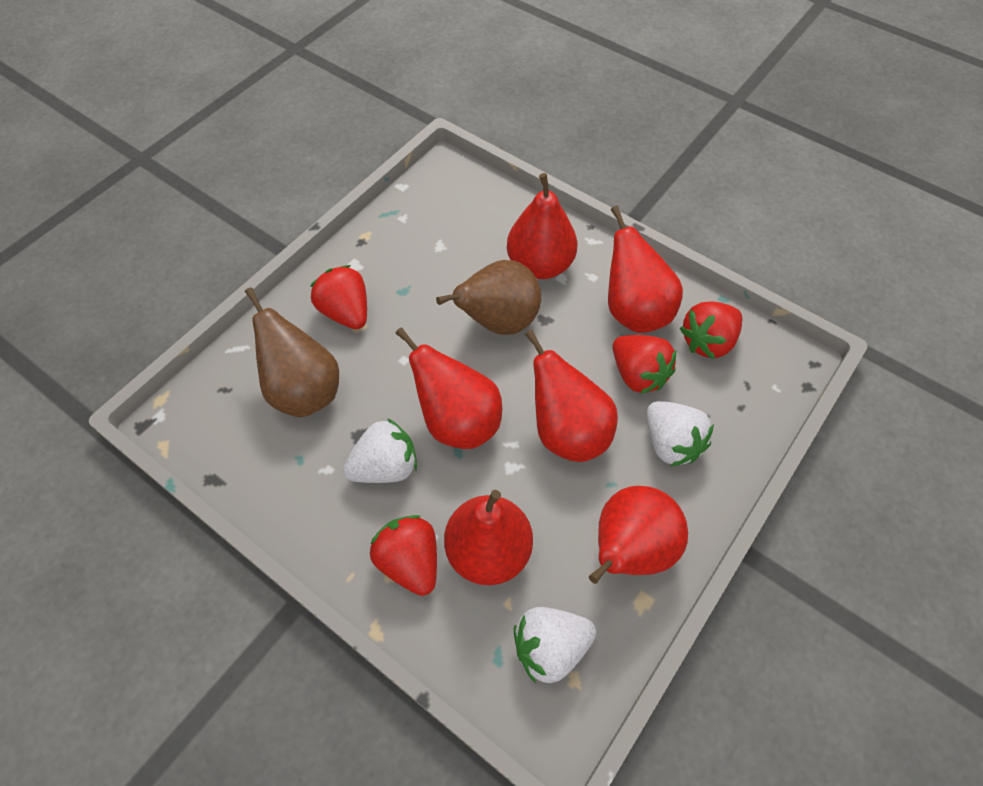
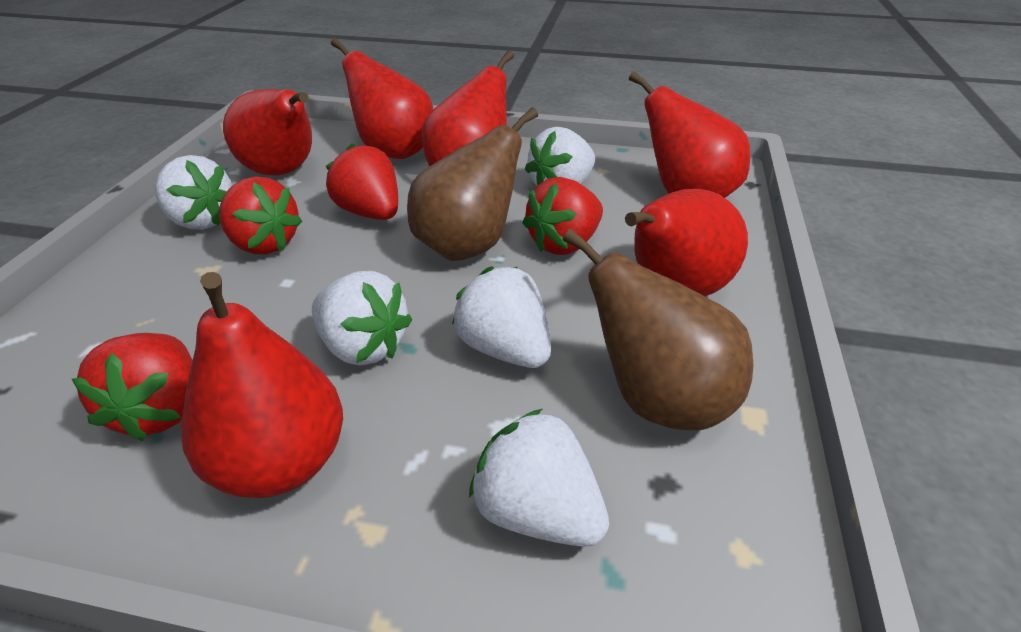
white strawberry: 3 -> 5

